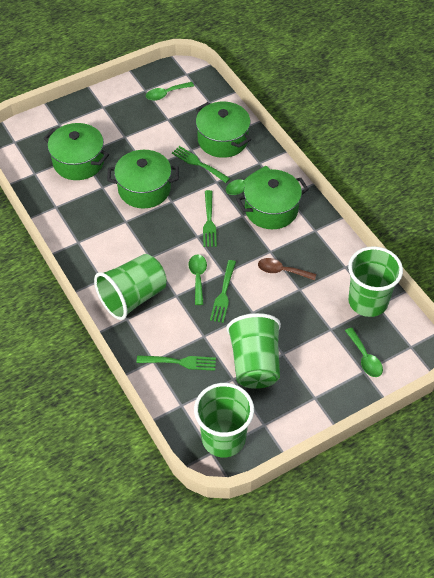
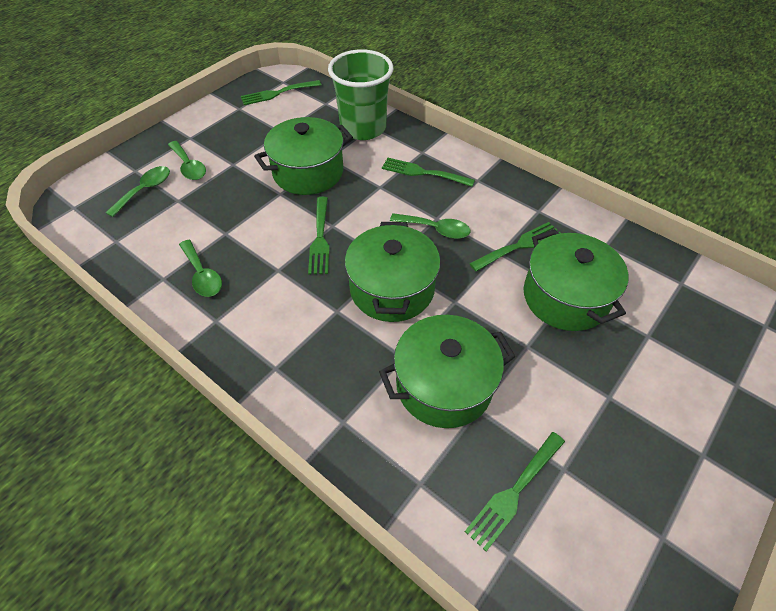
brown spoon: 1 -> 0
green cup: 4 -> 1
green fork: 4 -> 5

